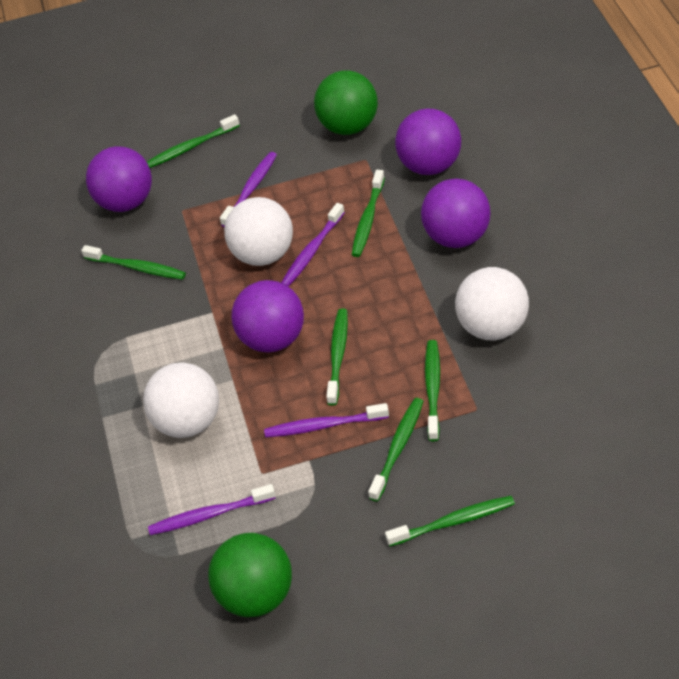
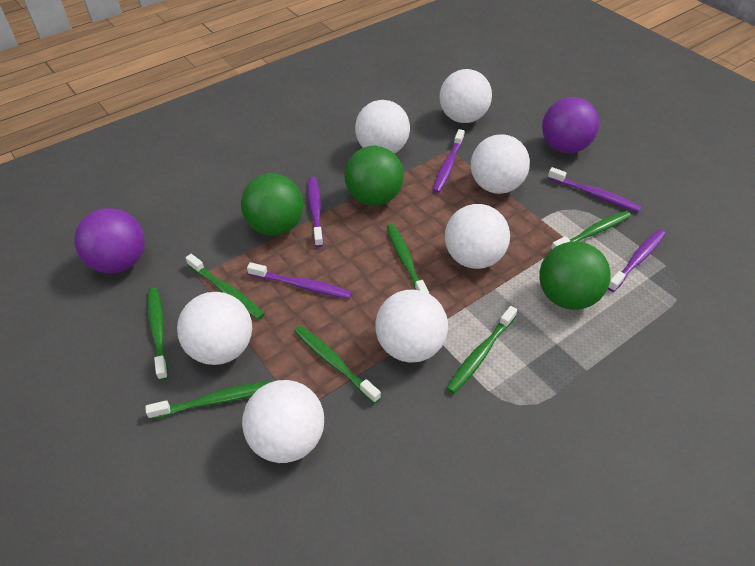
green ball: 2 -> 3
purple ball: 4 -> 2
purple toothbrush: 4 -> 5
white ball: 3 -> 7

